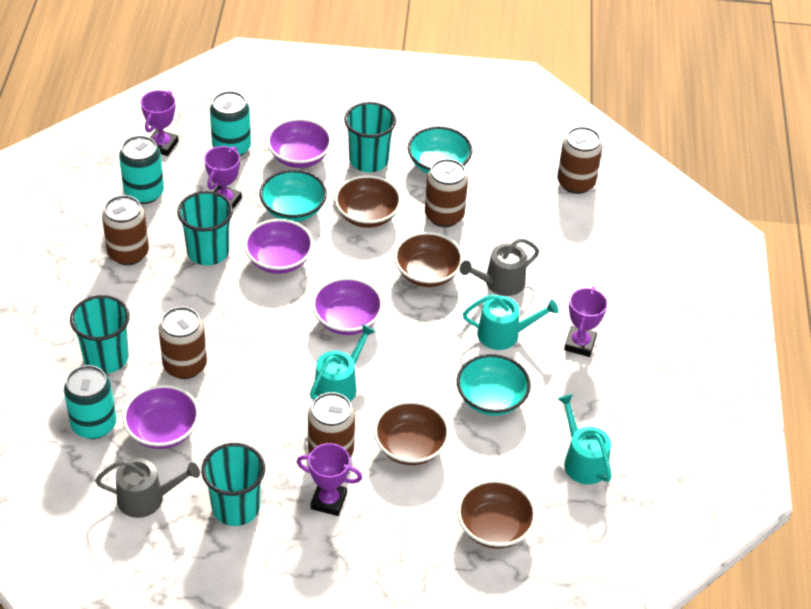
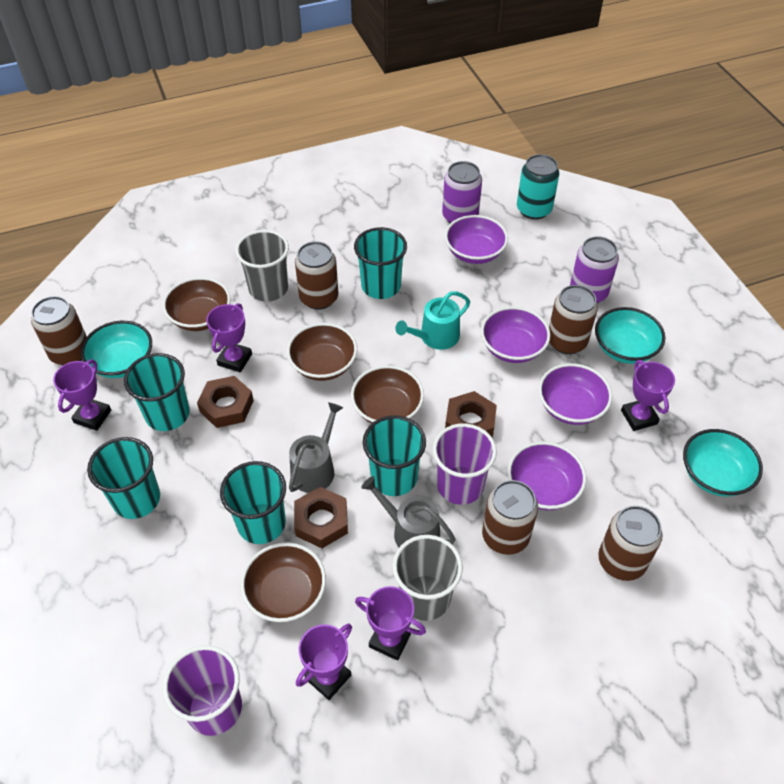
brown nut: 0 -> 3
grey cup: 0 -> 2
purple can: 0 -> 2
purple cup: 0 -> 2
purple trophy: 4 -> 5
turquoise can: 3 -> 1
turquoise cup: 4 -> 5
turquoise watering can: 3 -> 1

